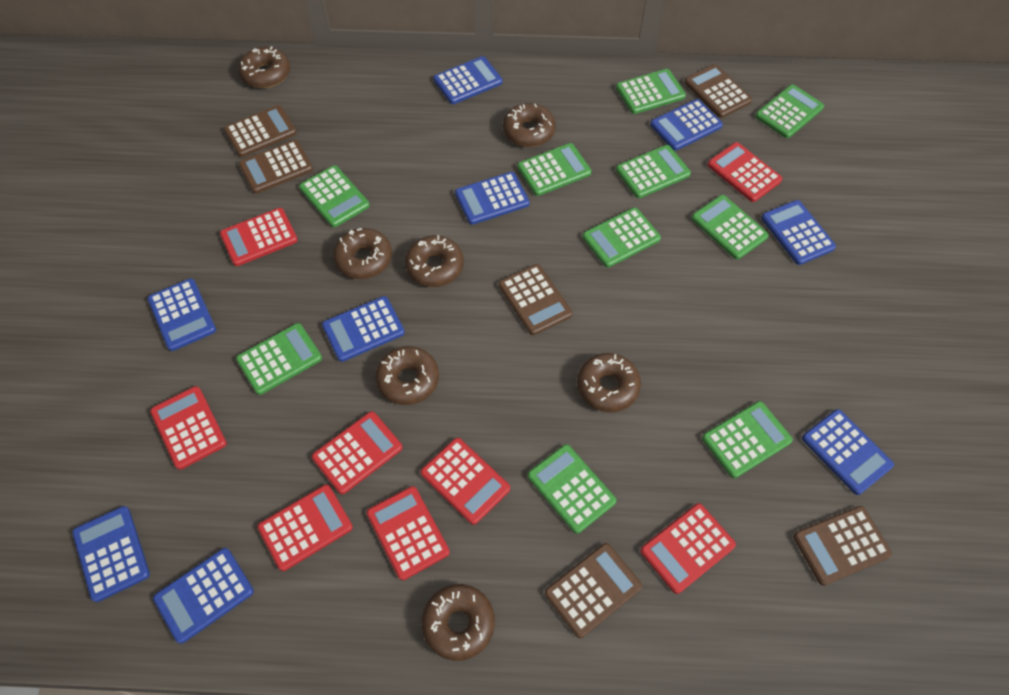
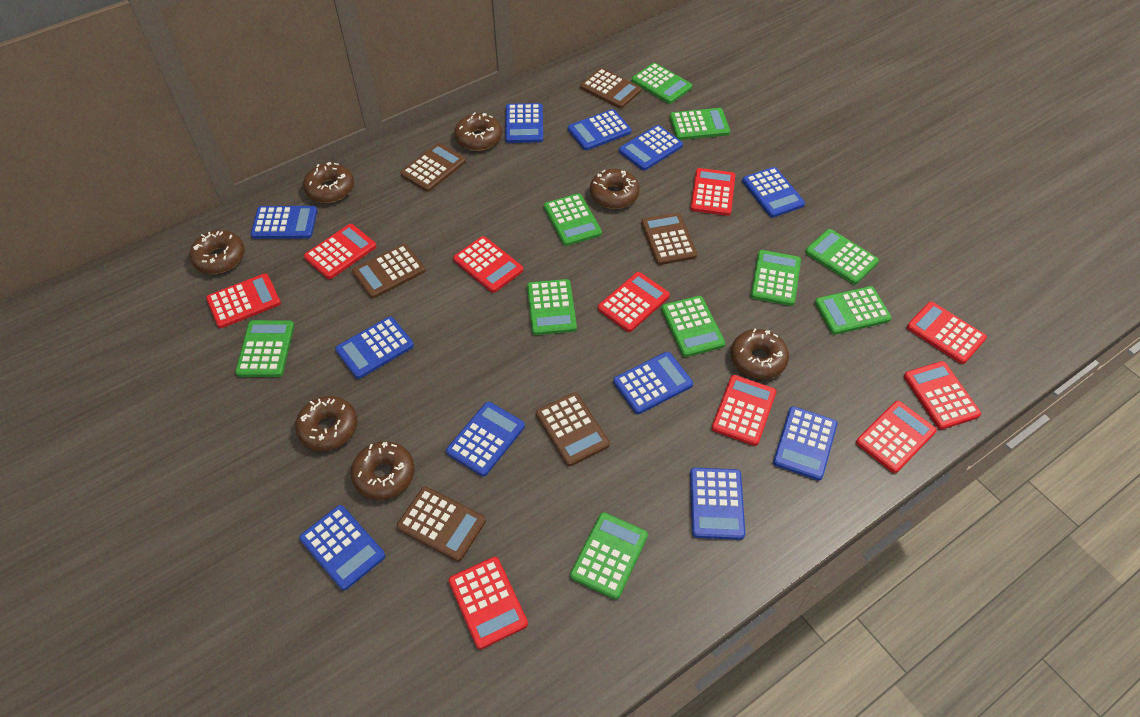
blue calculator: 9 -> 11
red calculator: 8 -> 10

